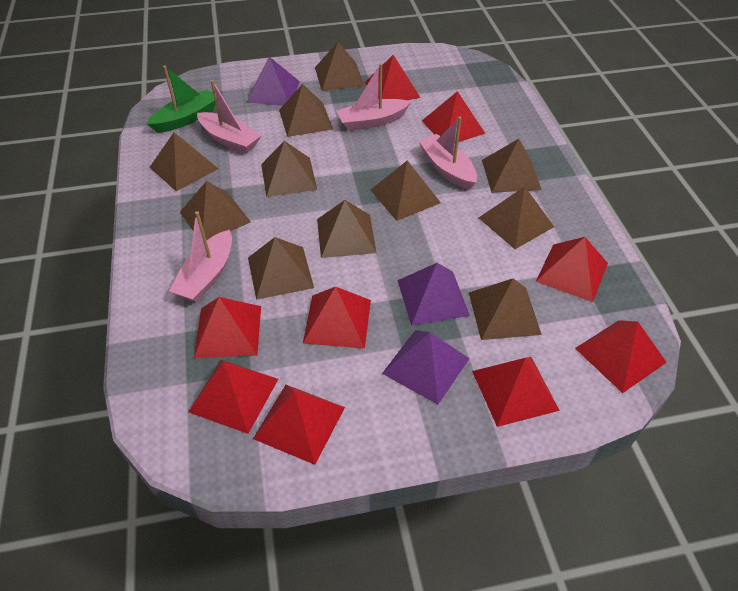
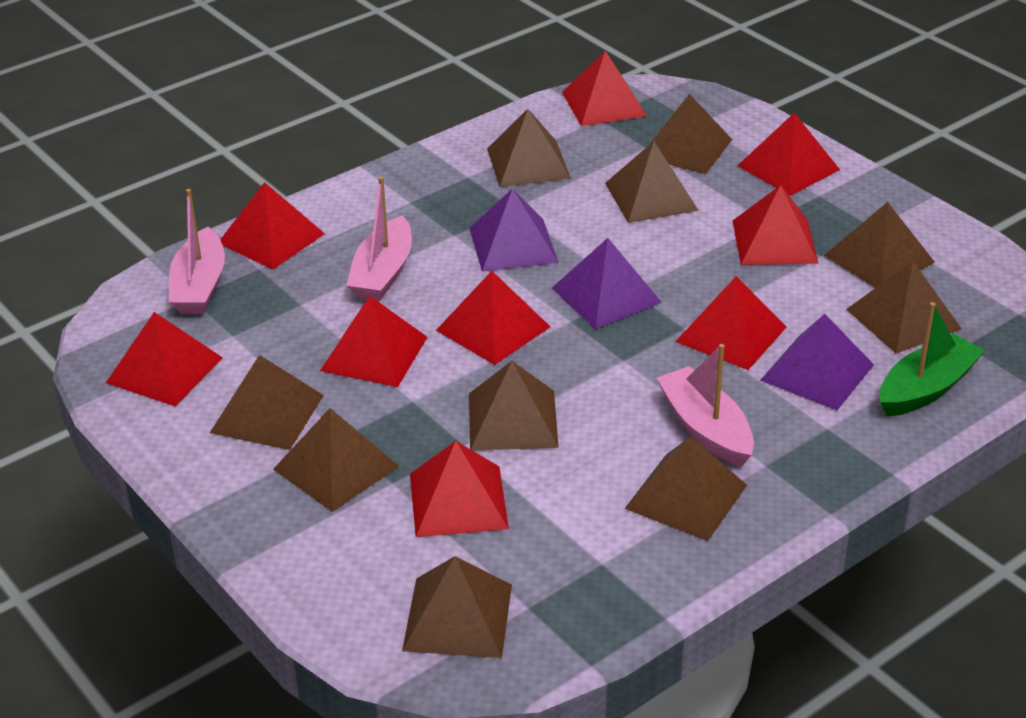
brown pyramid: 11 -> 10
pink boat: 4 -> 3

